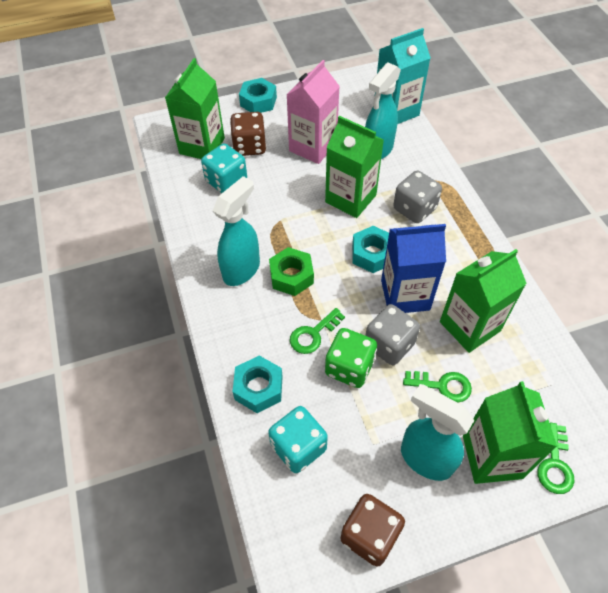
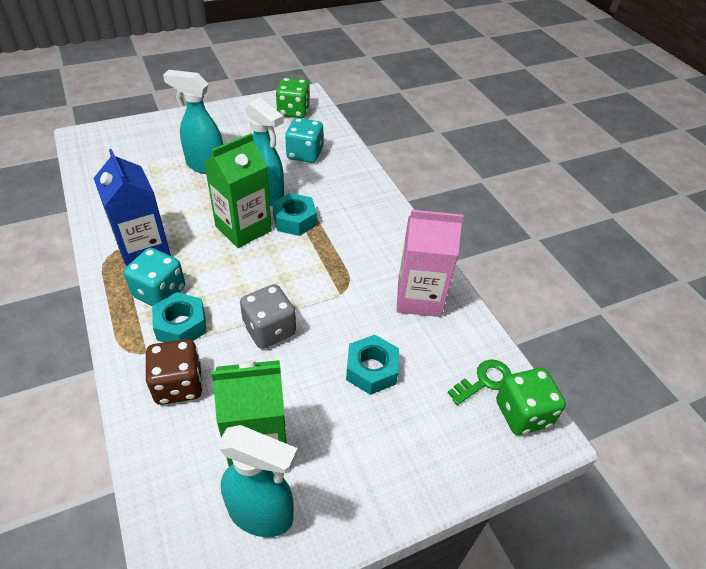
brown dice: 2 -> 1
green carton: 4 -> 2
green dice: 1 -> 2
green key: 3 -> 1
green nut: 1 -> 0
grey dice: 2 -> 1
turquoise carton: 1 -> 0

